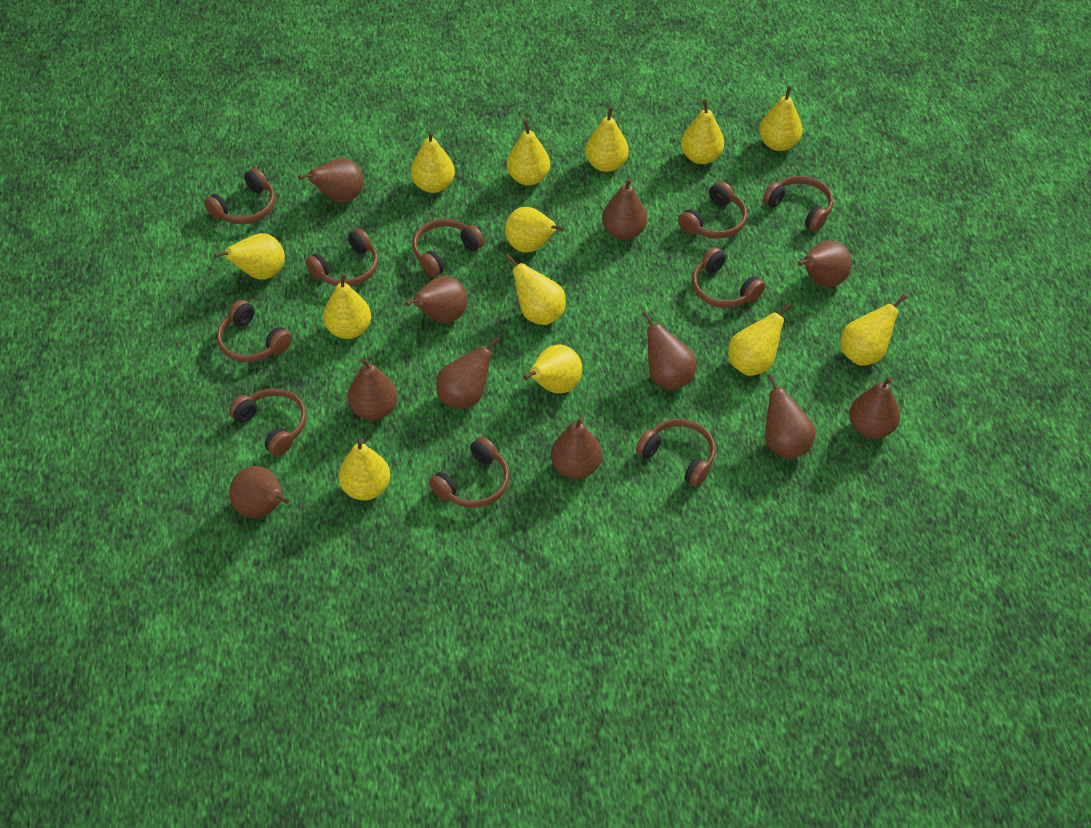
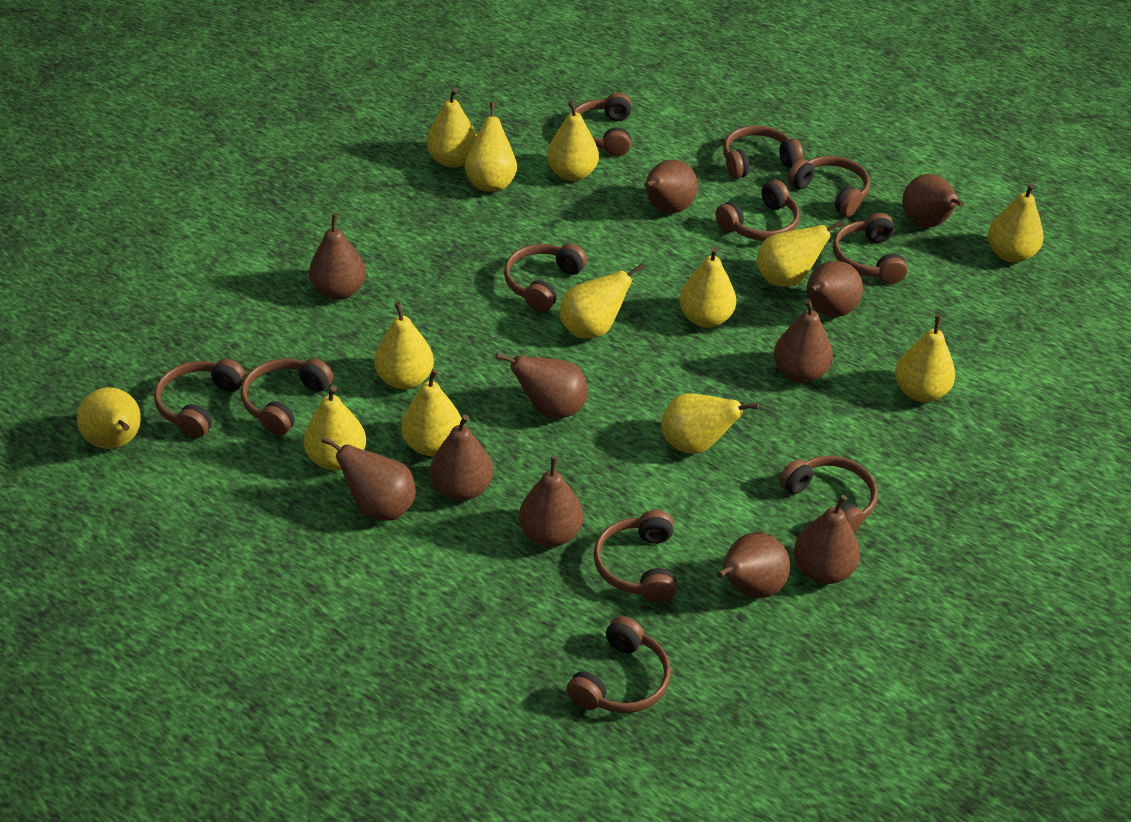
brown headphones: 10 -> 11

